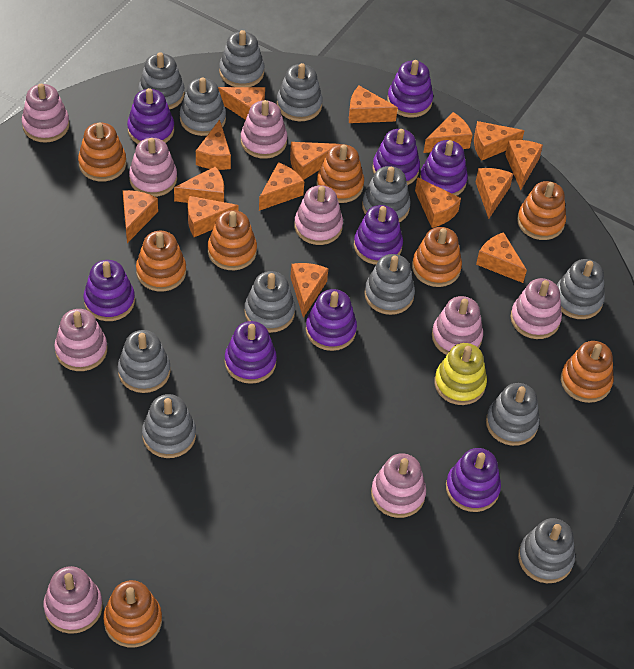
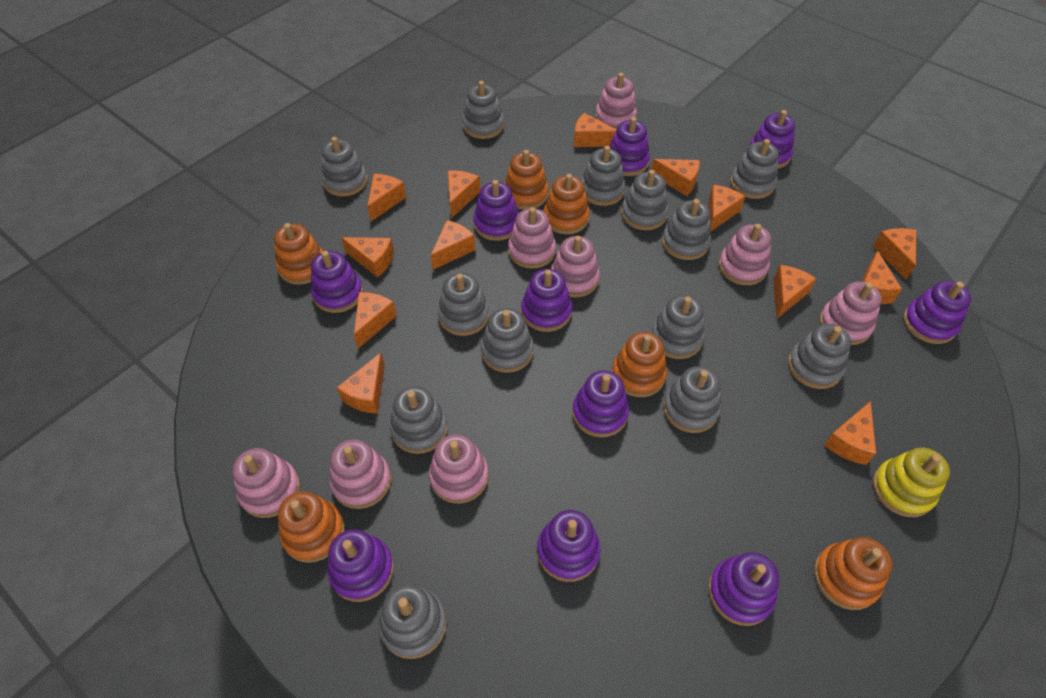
grey stacking toy: 12 -> 13
orange cheese: 15 -> 13
orange stacking toy: 8 -> 6
pink stacking toy: 9 -> 8
purple stacking toy: 9 -> 10

